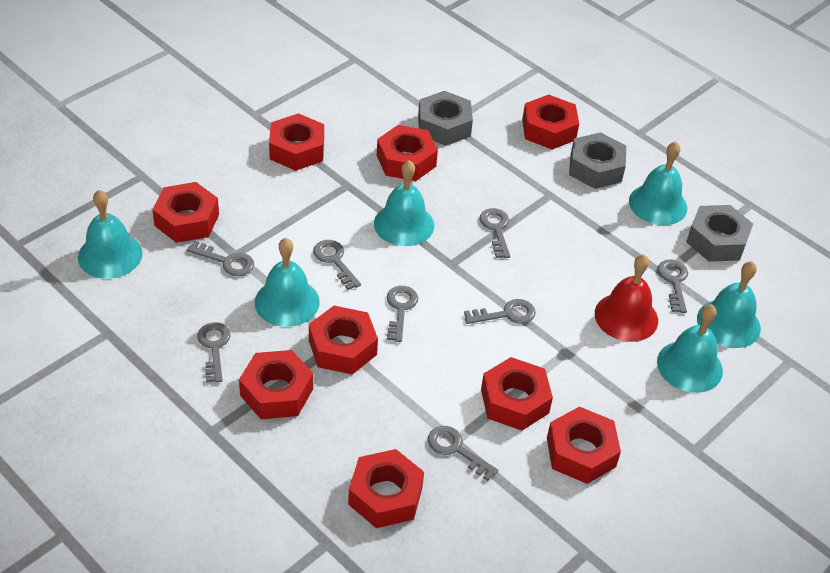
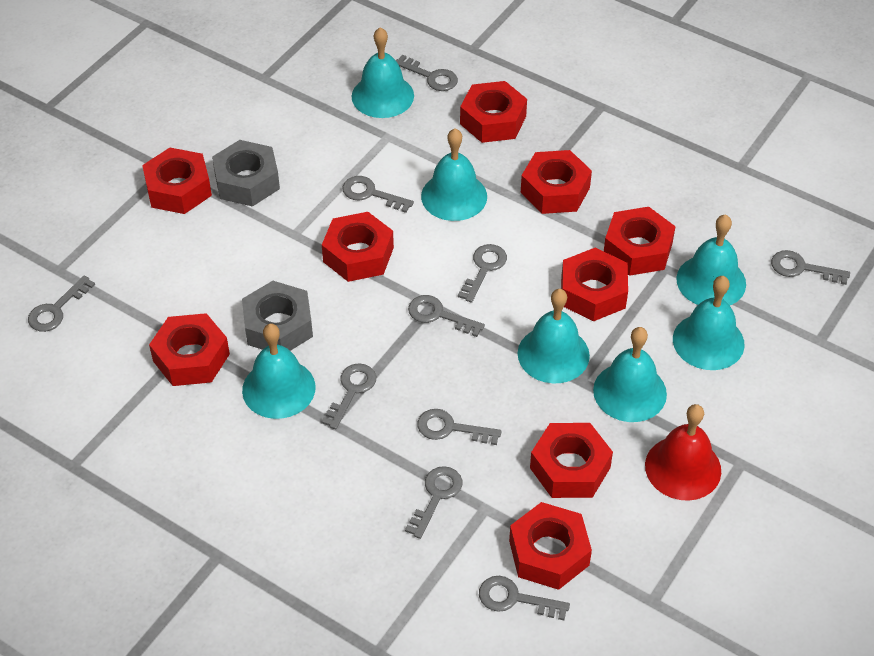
grey key: 8 -> 10
grey nut: 3 -> 2
turquoise bell: 6 -> 7

